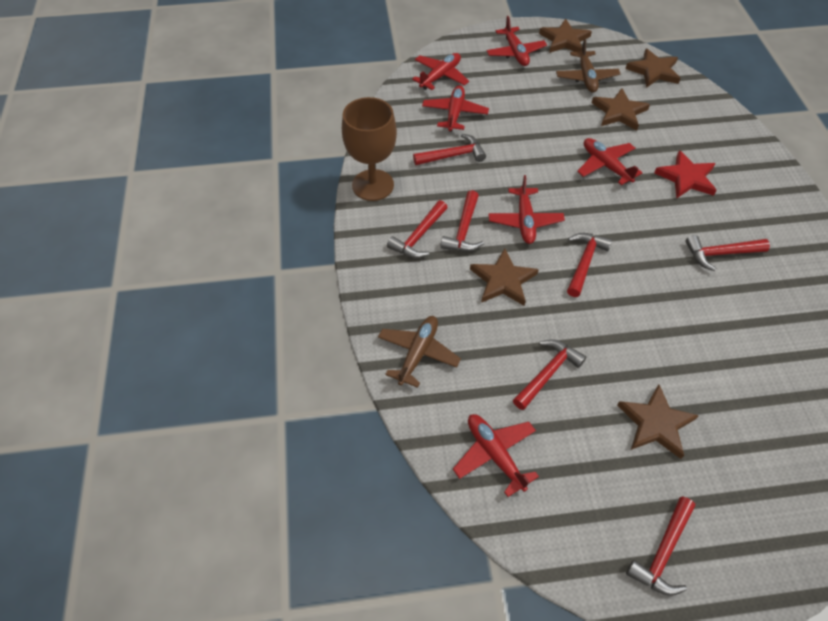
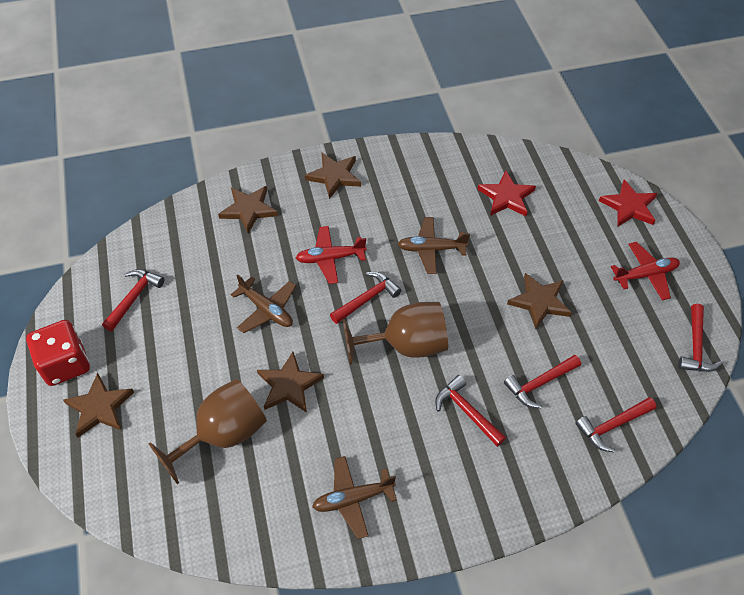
brown goblet: 1 -> 2
brown plane: 2 -> 3
red dice: 0 -> 1
red hammer: 7 -> 6
red plane: 6 -> 2
red star: 1 -> 2

